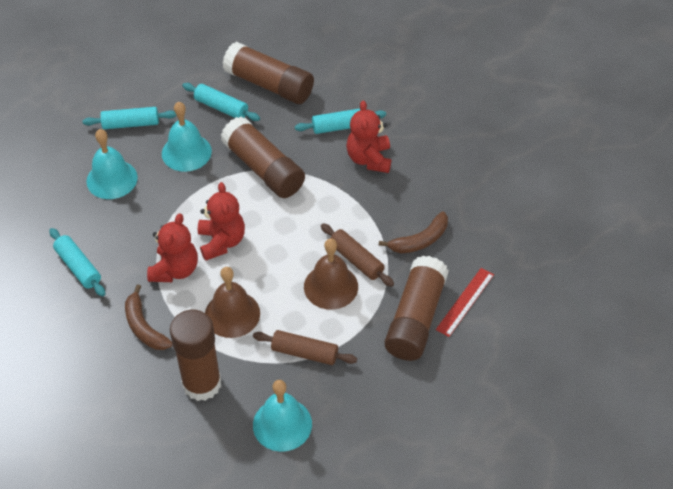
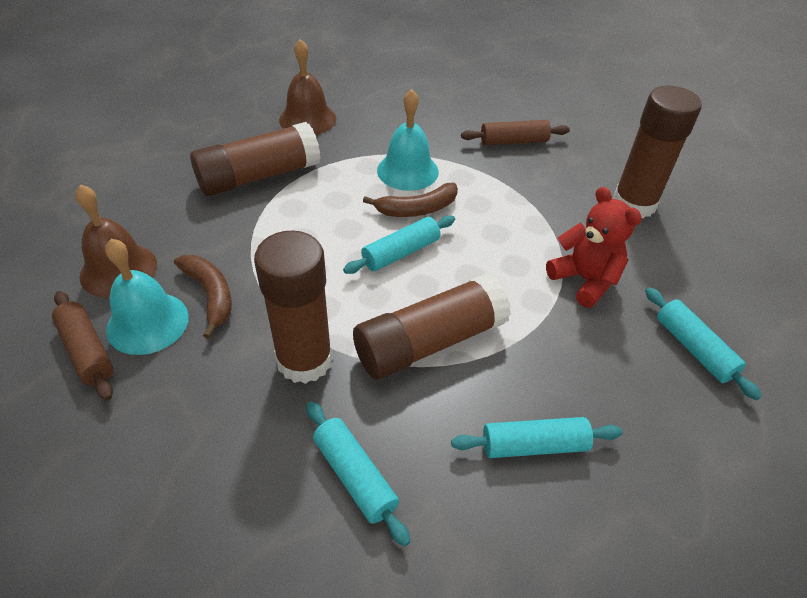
red ruler: 1 -> 0
red teddy bear: 3 -> 1
turquoise bell: 3 -> 2

